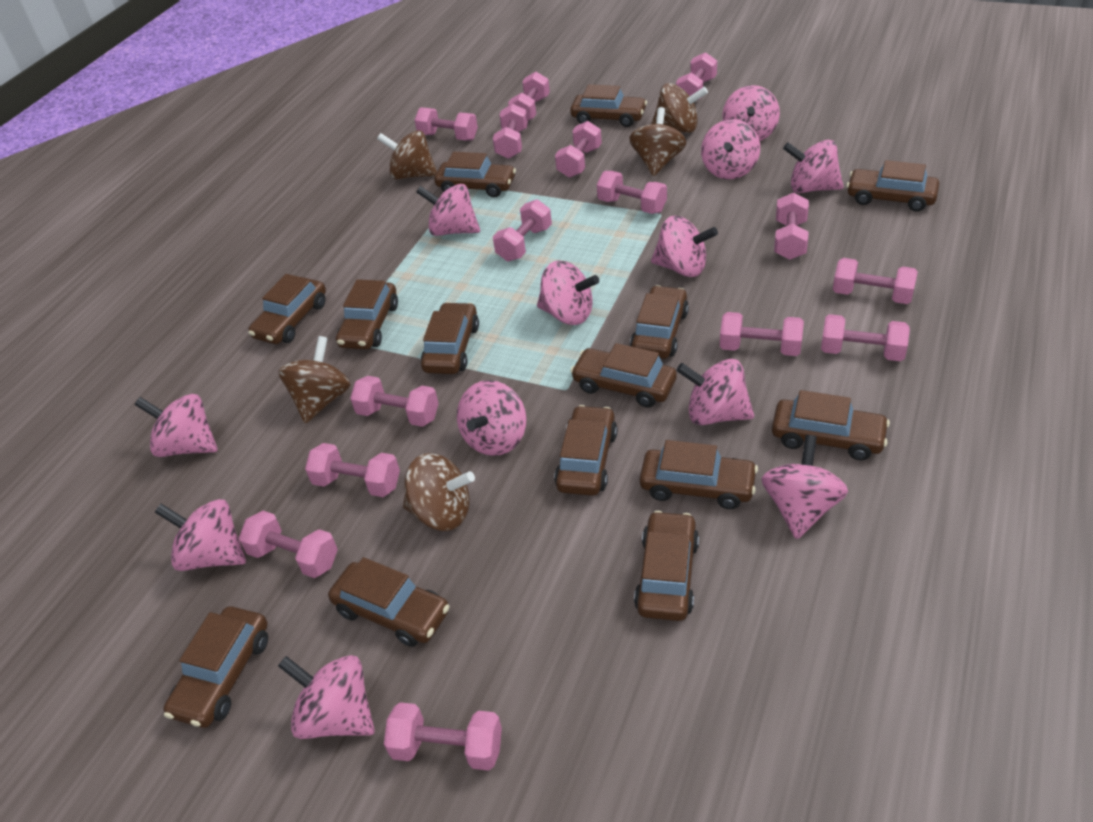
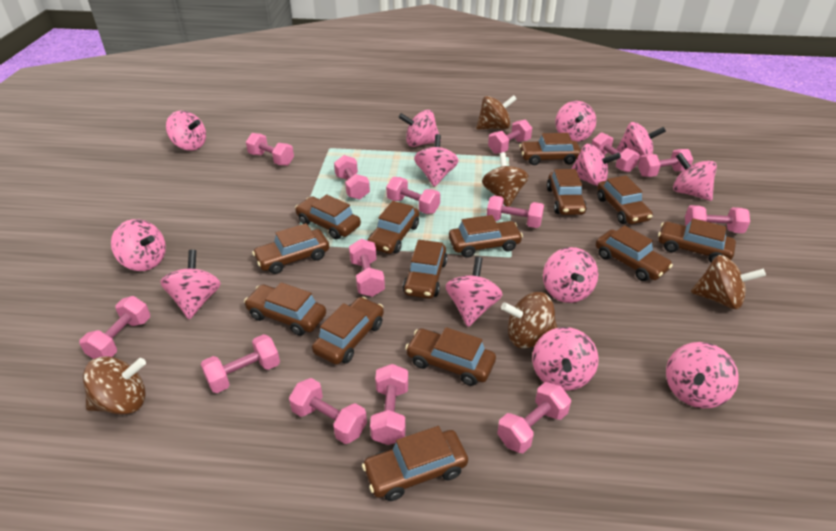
pink dumbbell: 15 -> 14
pink spinning top: 12 -> 13

